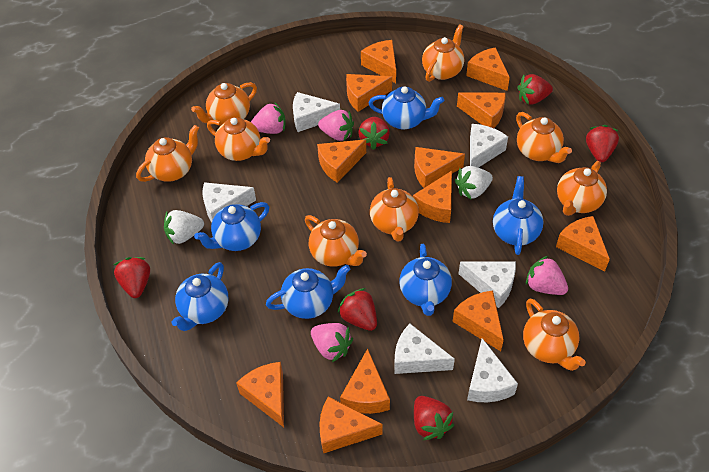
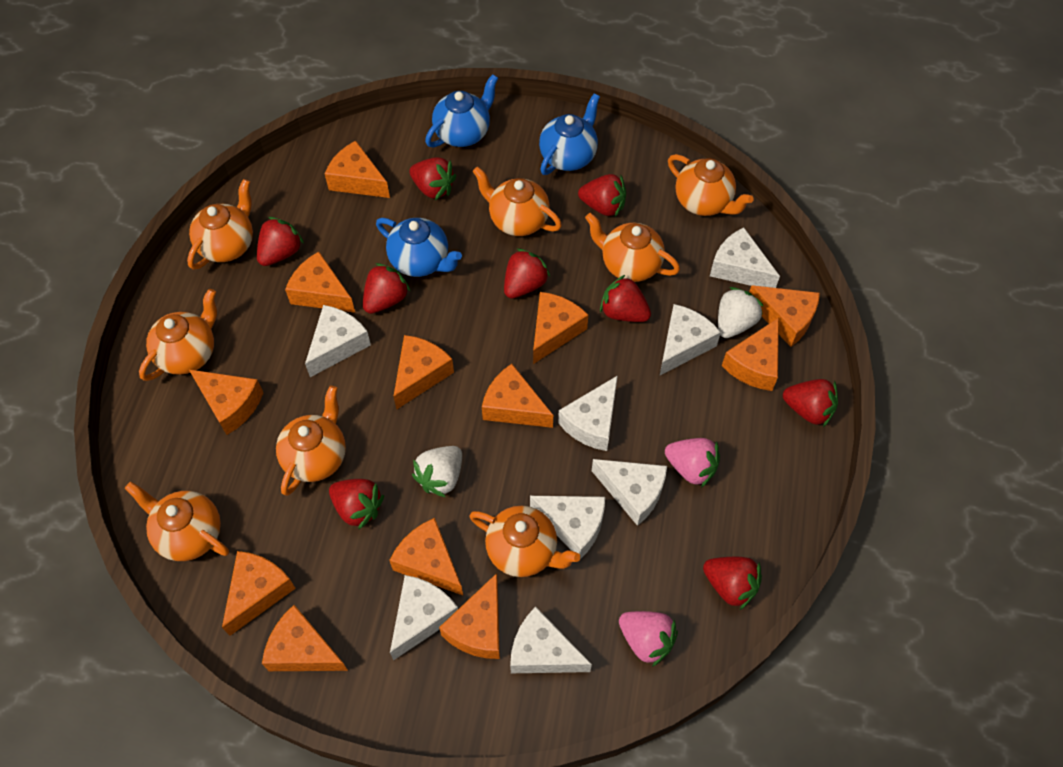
blue teapot: 6 -> 3
orange teapot: 9 -> 8
pink strawberry: 4 -> 2
red strawberry: 6 -> 9
white cheese: 6 -> 8

